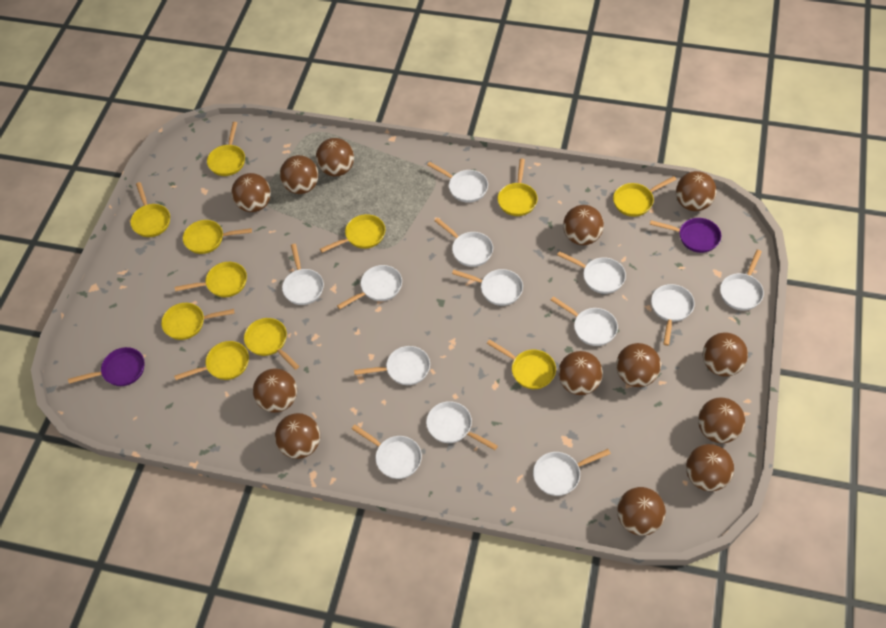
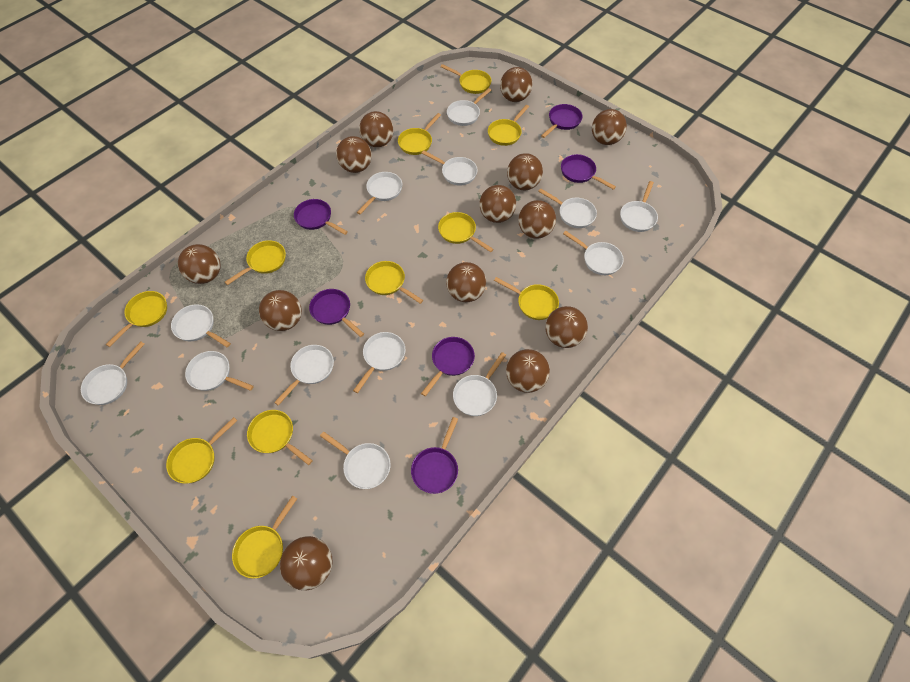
purple pan: 2 -> 6

